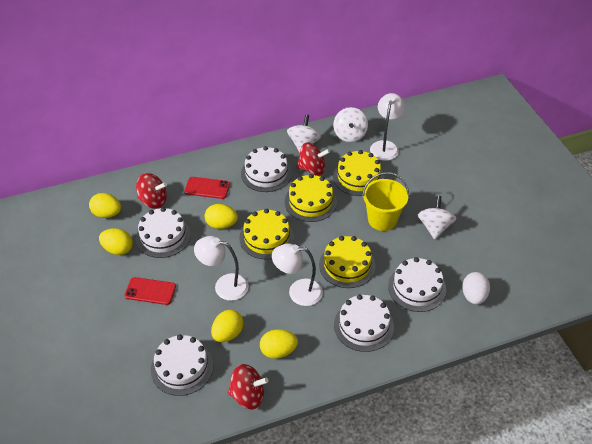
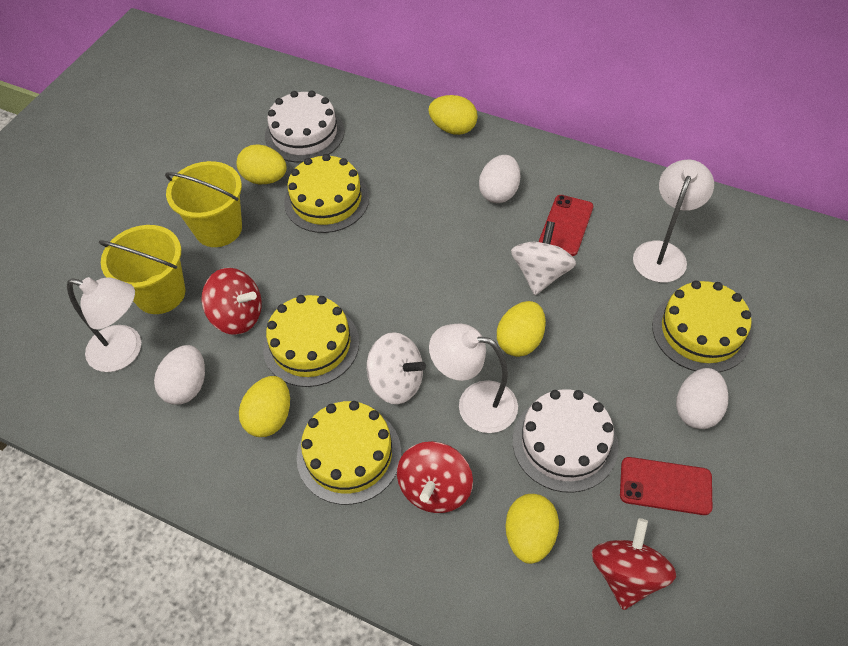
white cake: 5 -> 2
white egg: 1 -> 3
white spinning top: 3 -> 2
yellow bucket: 1 -> 2

